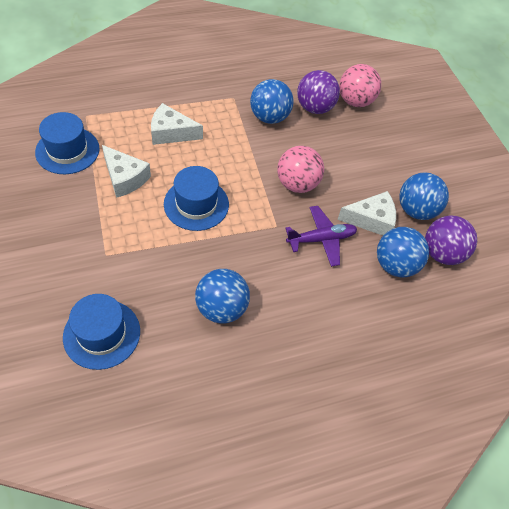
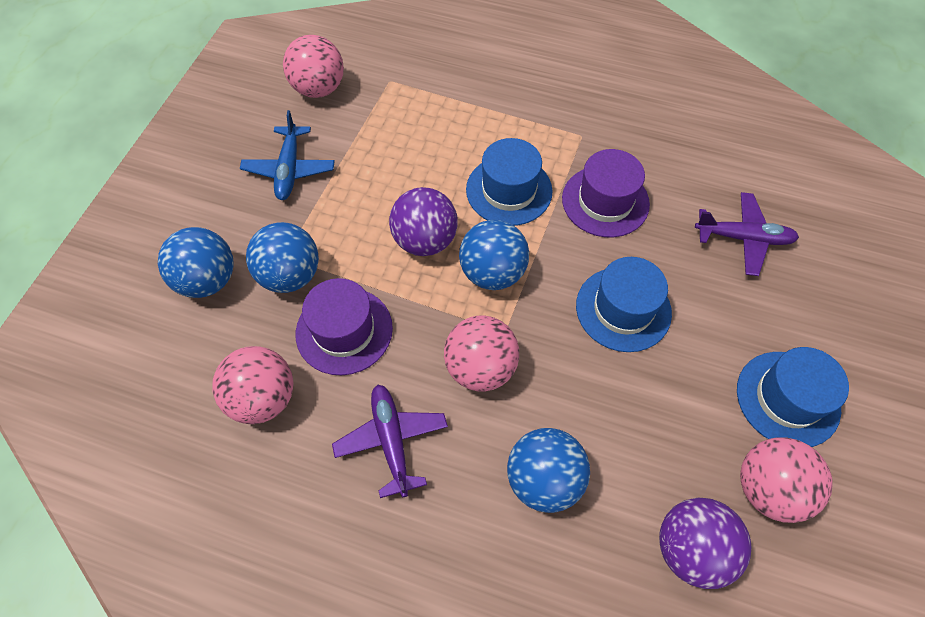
blue plane: 0 -> 1
pink ball: 2 -> 4
purple hat: 0 -> 2
purple plane: 1 -> 2
white cheese: 3 -> 0

